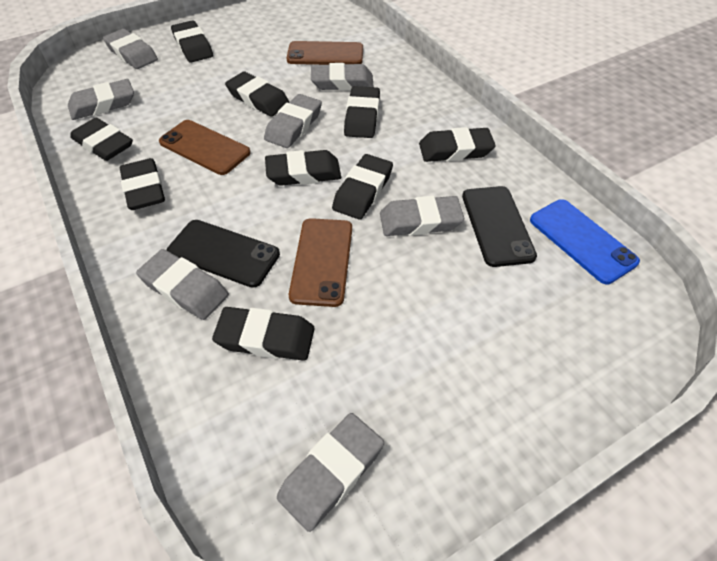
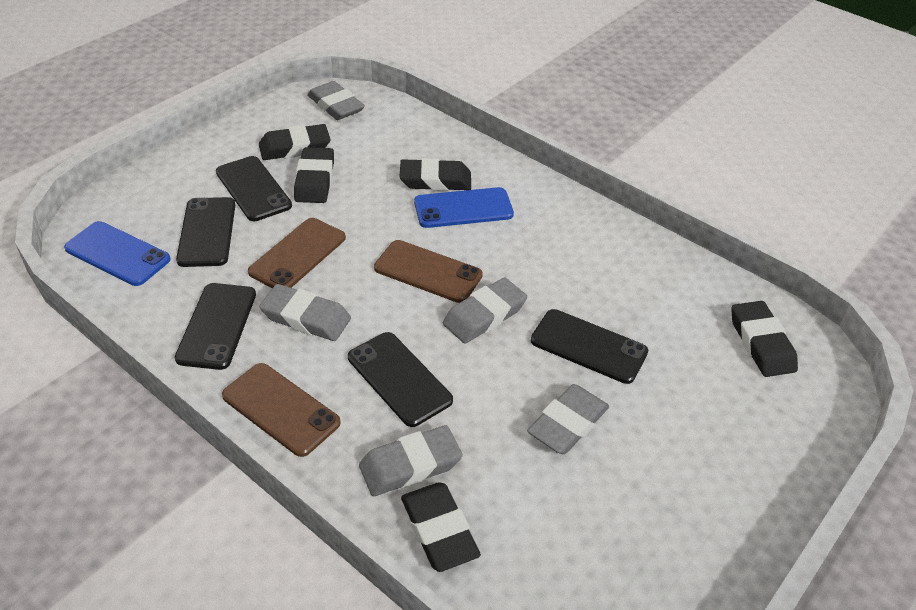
black eraser: 9 -> 5
black phone: 2 -> 5
blue phone: 1 -> 2
grey eraser: 7 -> 5

